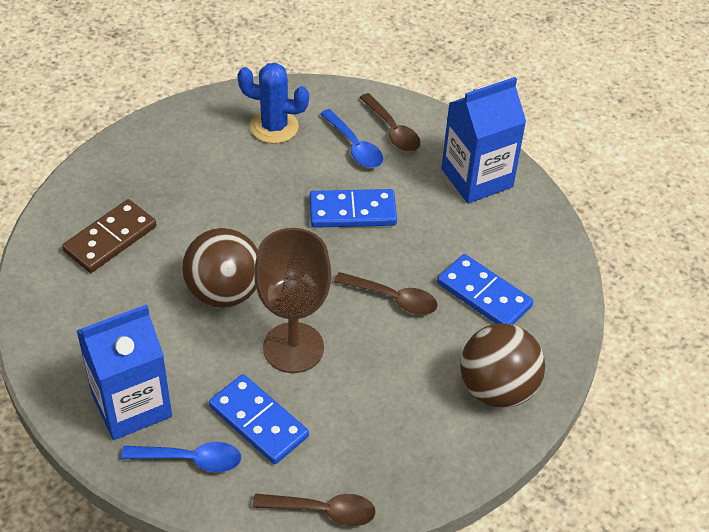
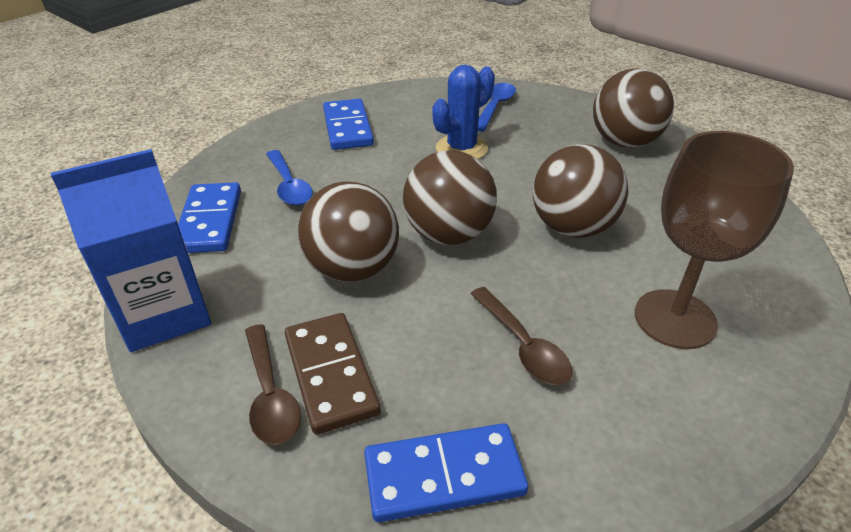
blue carton: 2 -> 1
brown ball: 2 -> 4
brown spoon: 3 -> 2

